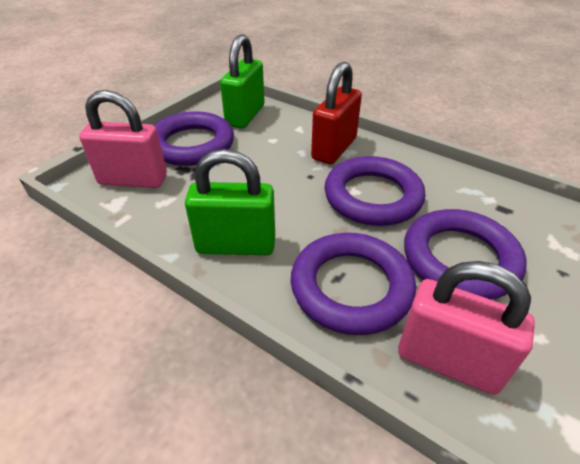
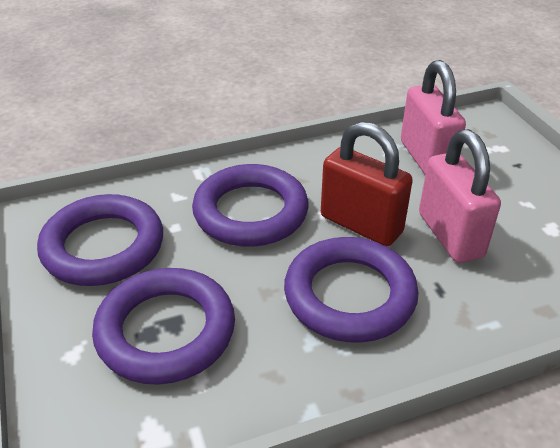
green padlock: 2 -> 0

